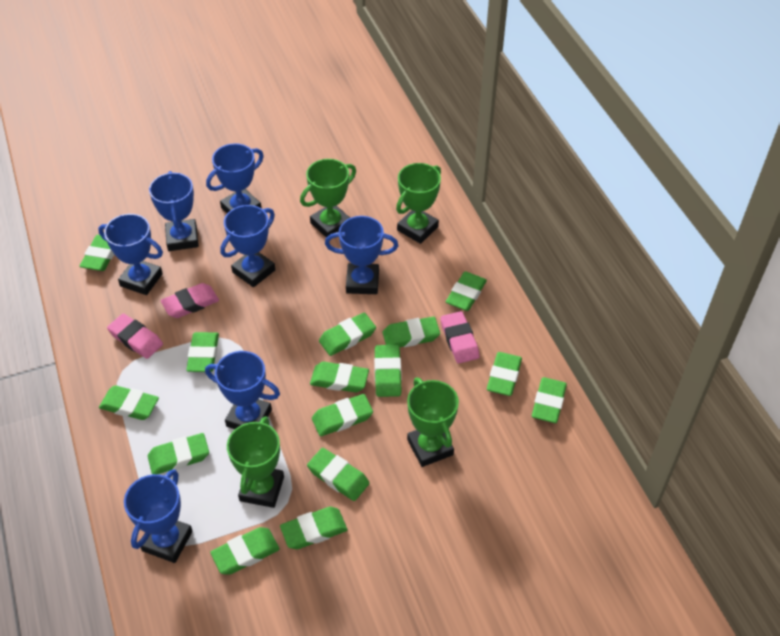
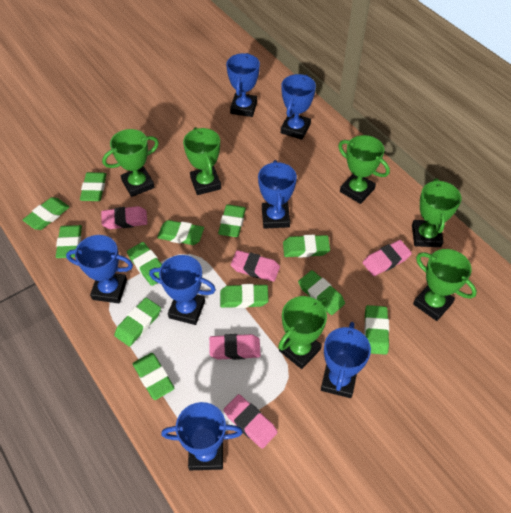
green eraser: 15 -> 12
green trophy: 4 -> 6
pink eraser: 3 -> 5

